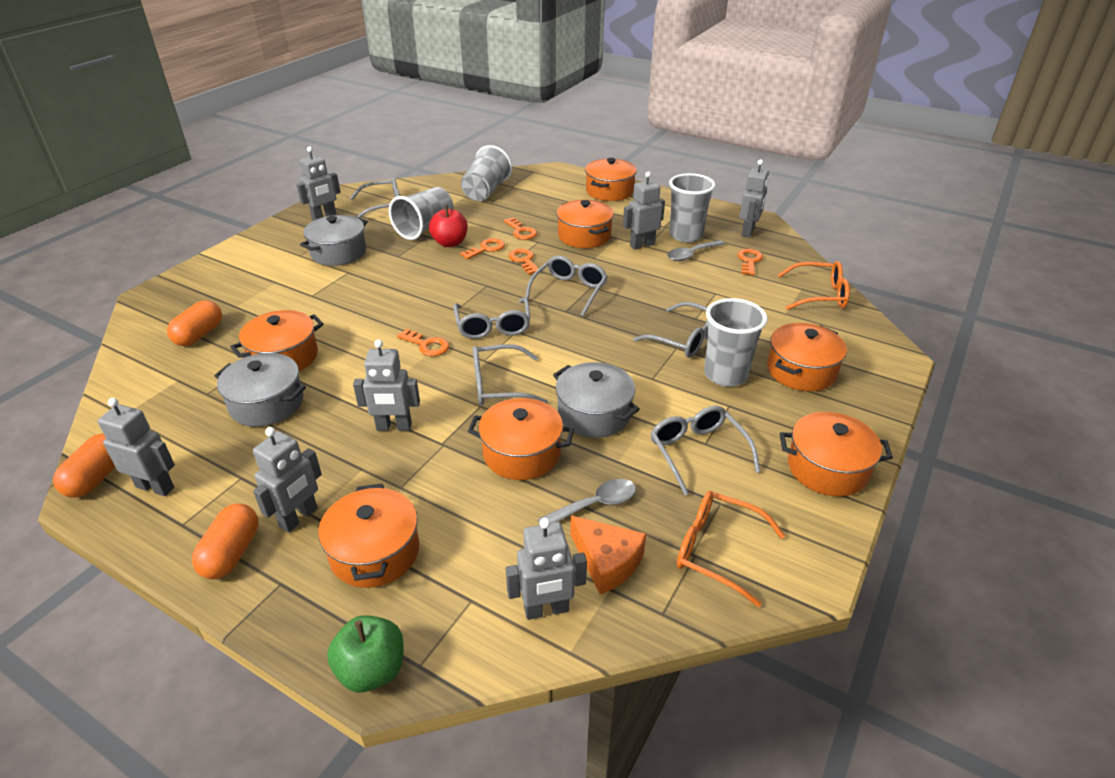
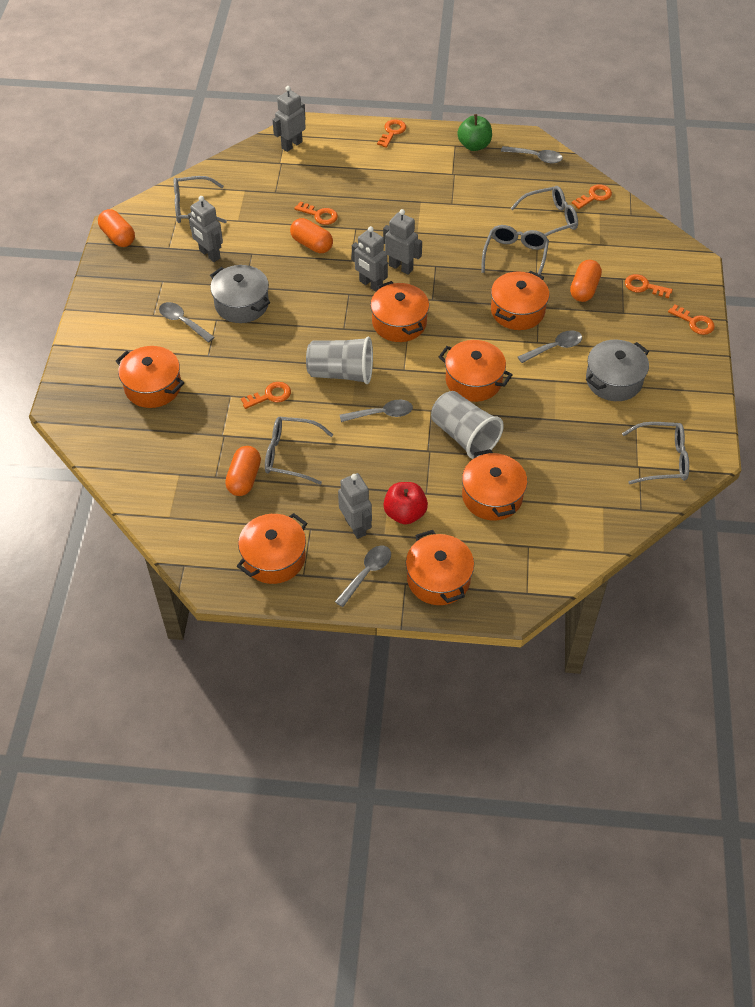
grey cup: 4 -> 2
grey glasses: 6 -> 5
grey pot: 3 -> 2
grey robot: 7 -> 5
grey spoon: 2 -> 5
orange capsule: 3 -> 4
orange cheese: 1 -> 0
orange glasses: 2 -> 0
orange key: 5 -> 6

